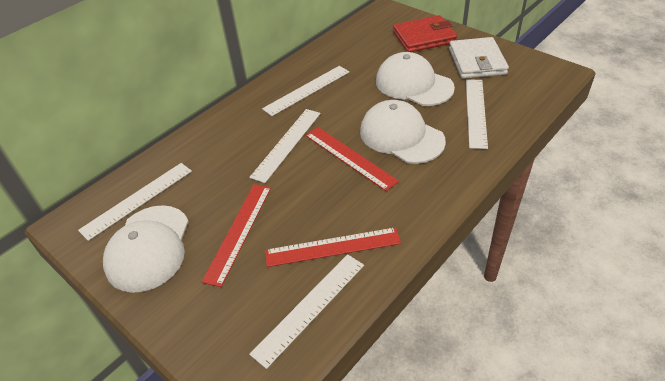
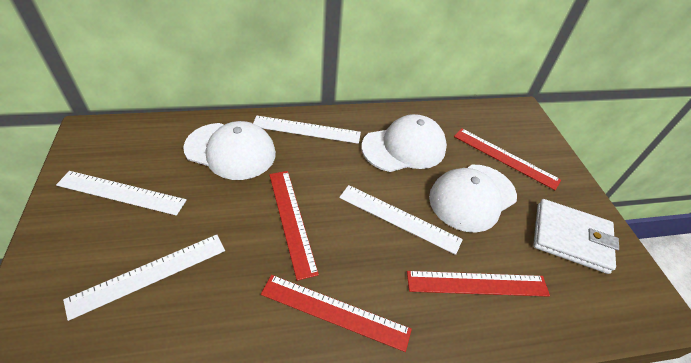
red ruler: 3 -> 4
red wallet: 1 -> 0
white ruler: 5 -> 4

